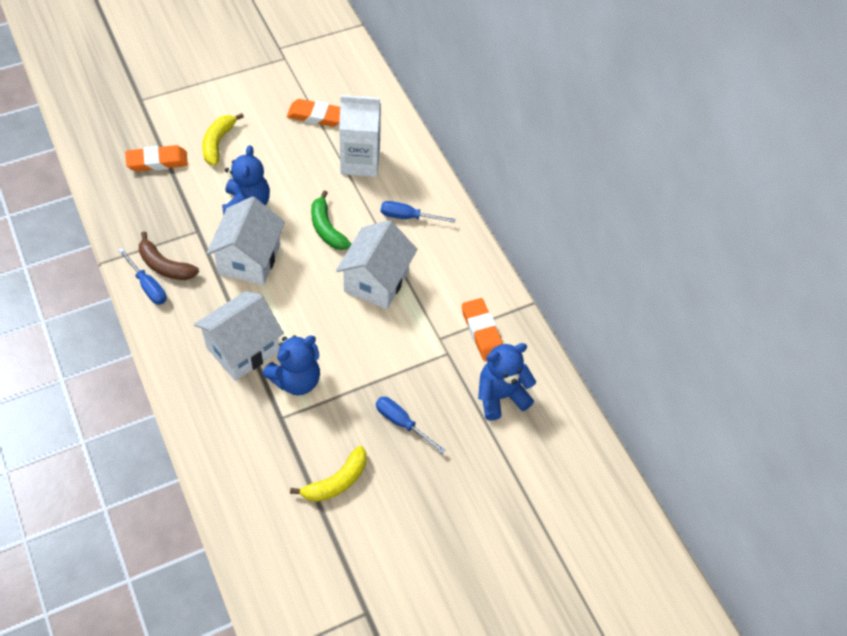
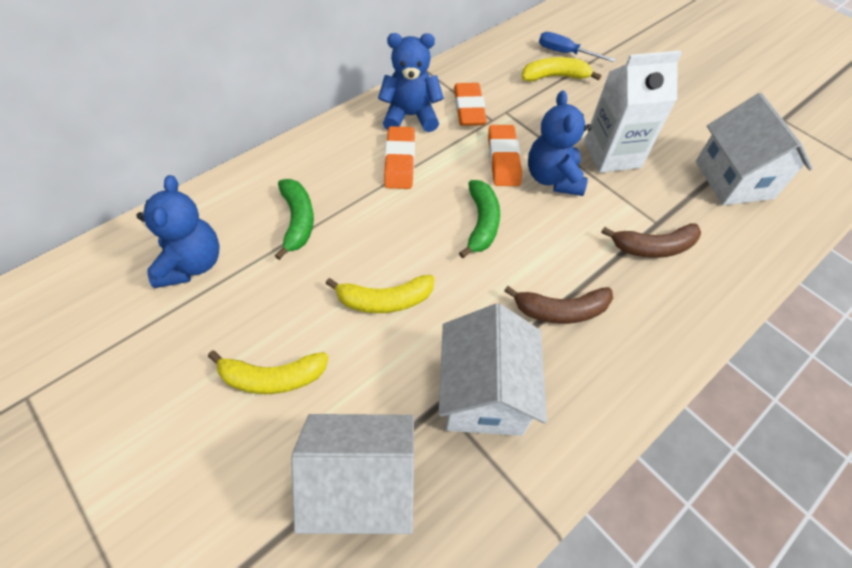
blue screwdriver: 3 -> 1
brown banana: 1 -> 2
green banana: 1 -> 2
yellow banana: 2 -> 3

